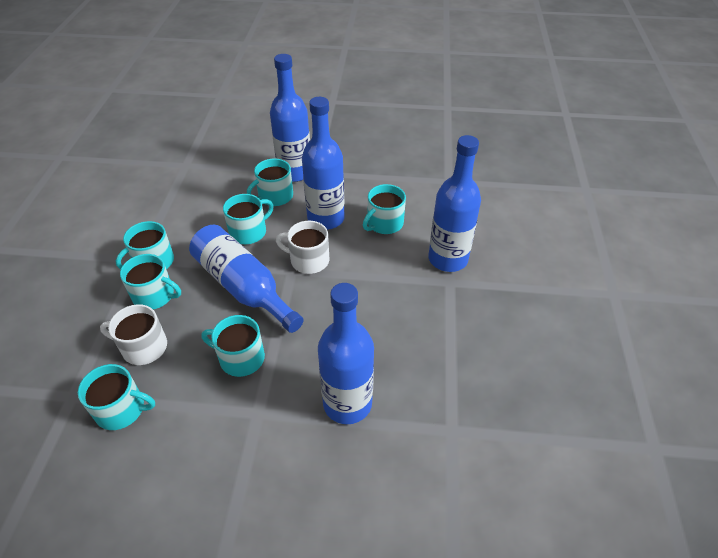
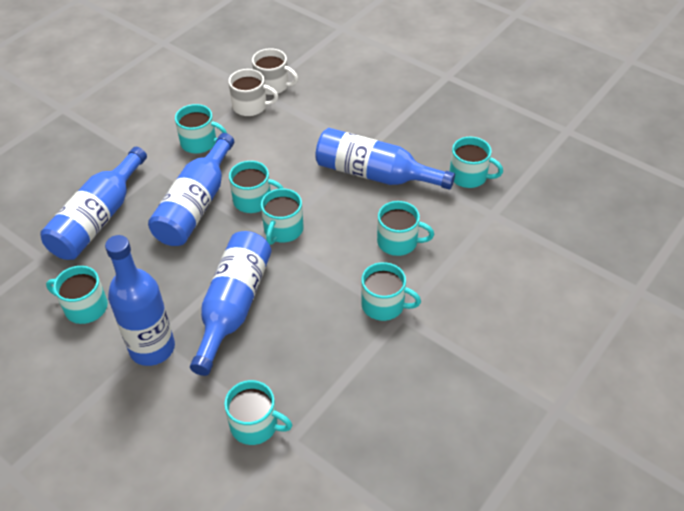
turquoise mug: 7 -> 8

